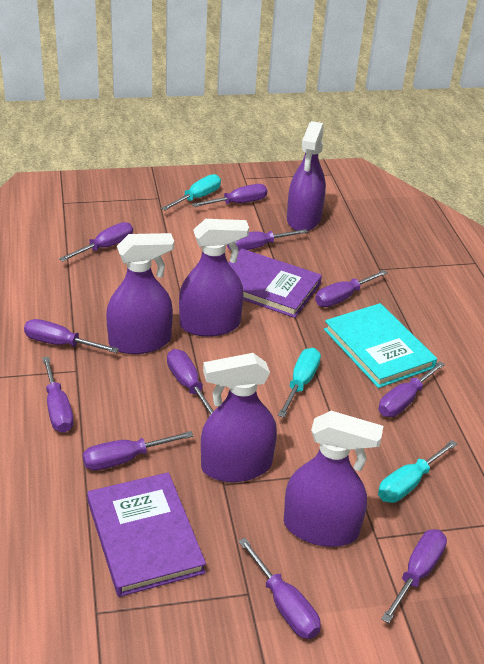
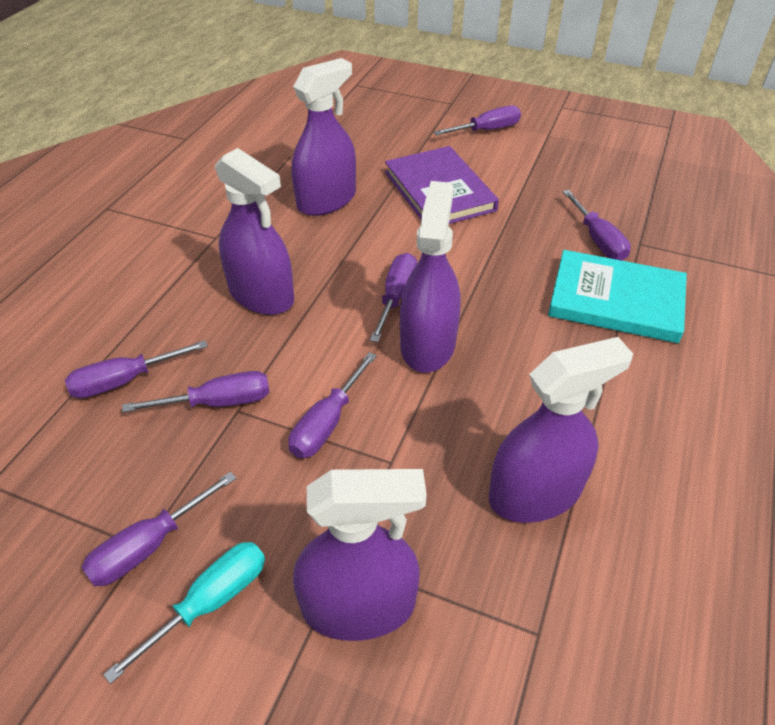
purple book: 2 -> 1
purple screwdriver: 11 -> 7
turquoise screwdriver: 3 -> 1

